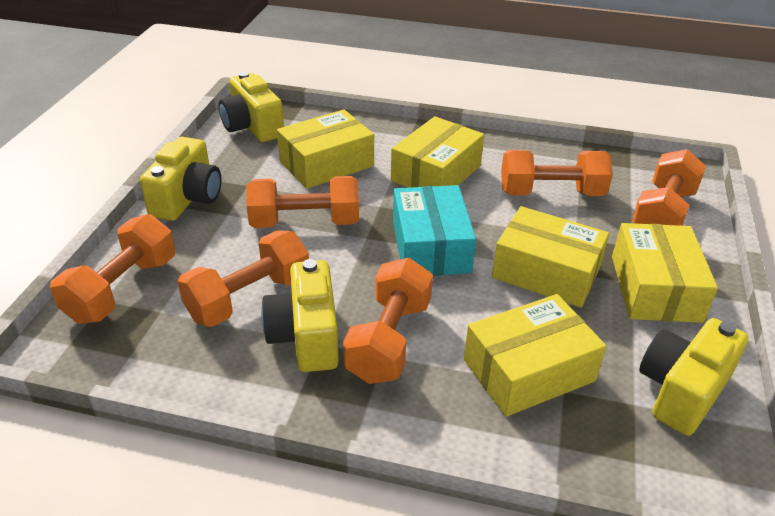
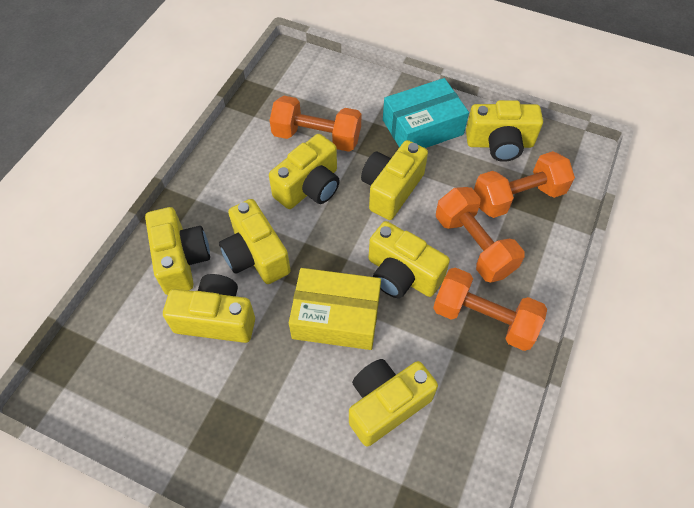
orange dumbbell: 6 -> 4
yellow box: 5 -> 1
yellow camera: 4 -> 8

